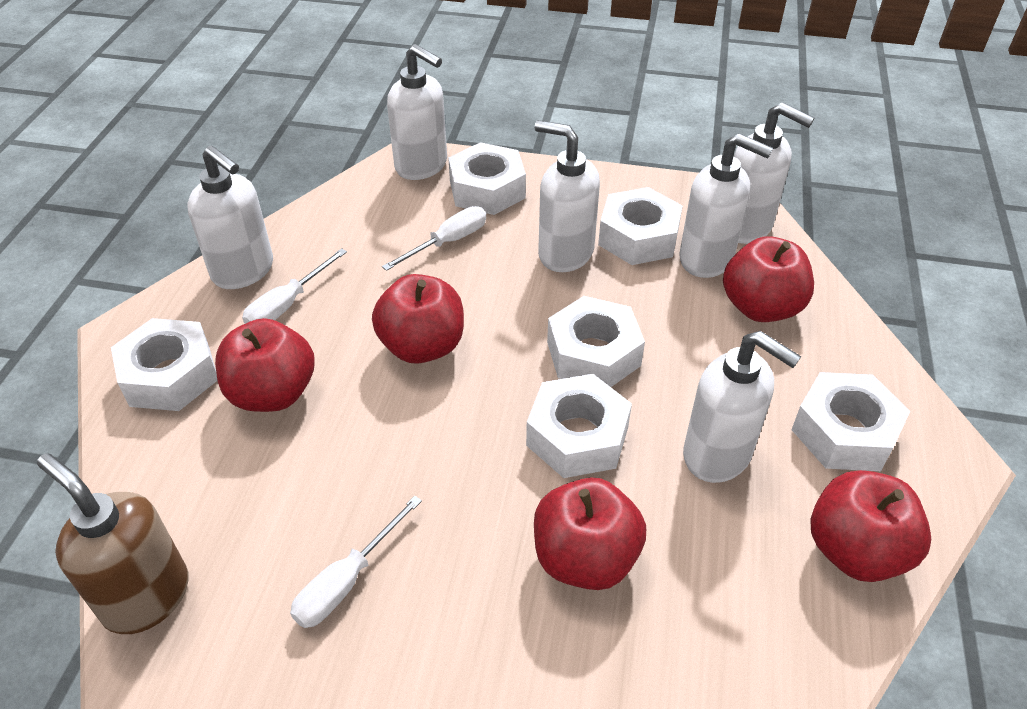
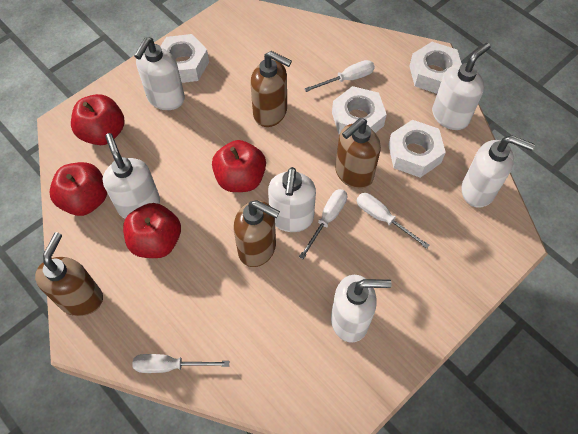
brown soap dispenser: 1 -> 4
red apple: 5 -> 4
white nut: 6 -> 4
white screwdriver: 3 -> 4

